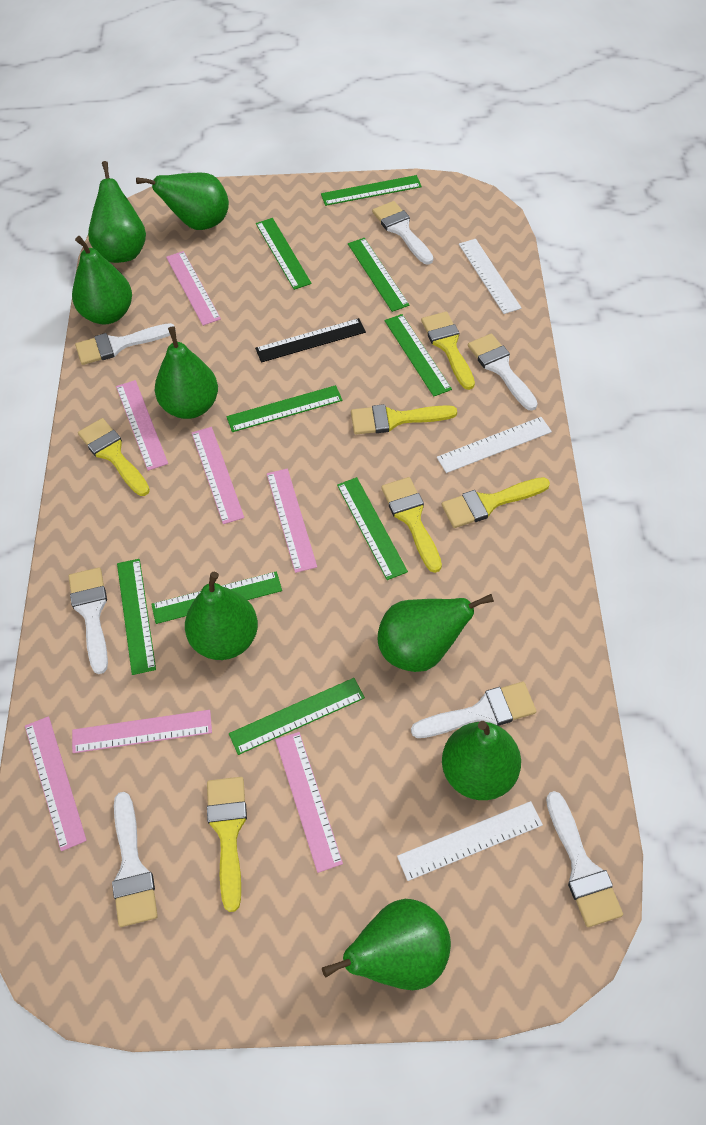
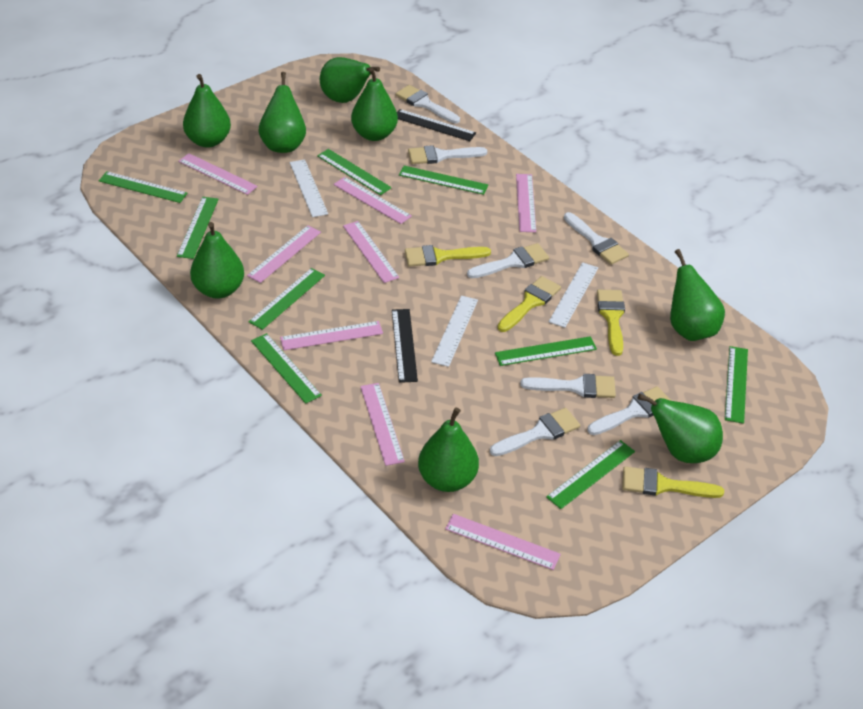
black ruler: 1 -> 2
pink ruler: 7 -> 8
yellow brush: 6 -> 4

